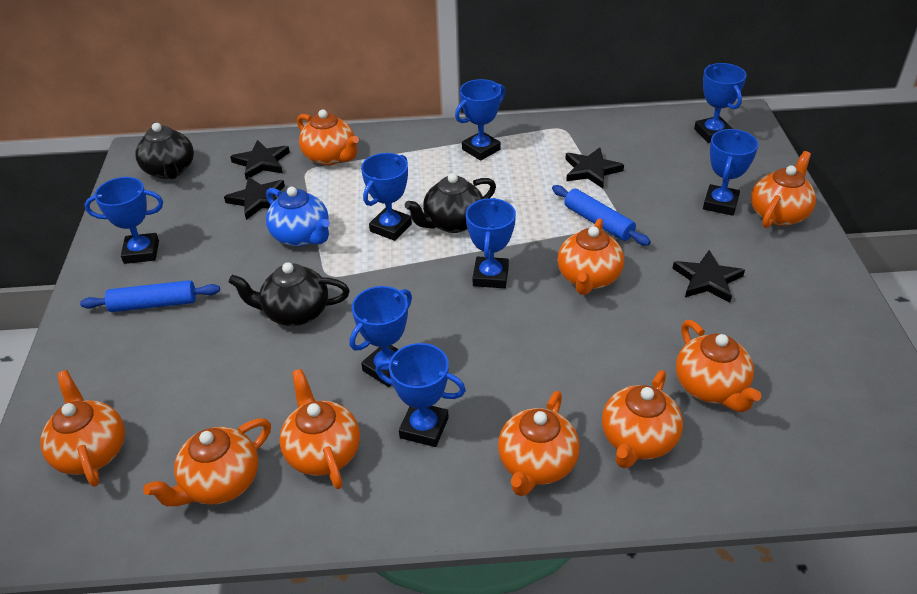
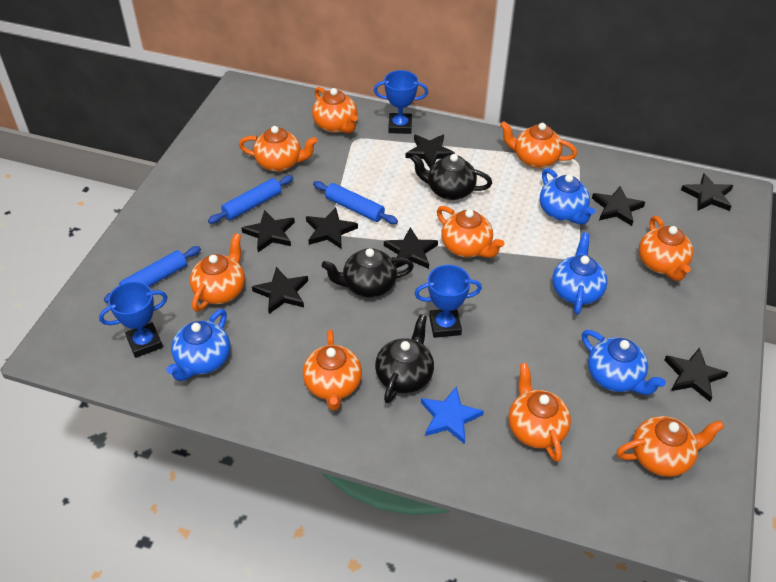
black star: 4 -> 8
blue rolling pin: 2 -> 3
blue star: 0 -> 1
blue teapot: 1 -> 4
blue trophy: 8 -> 3

